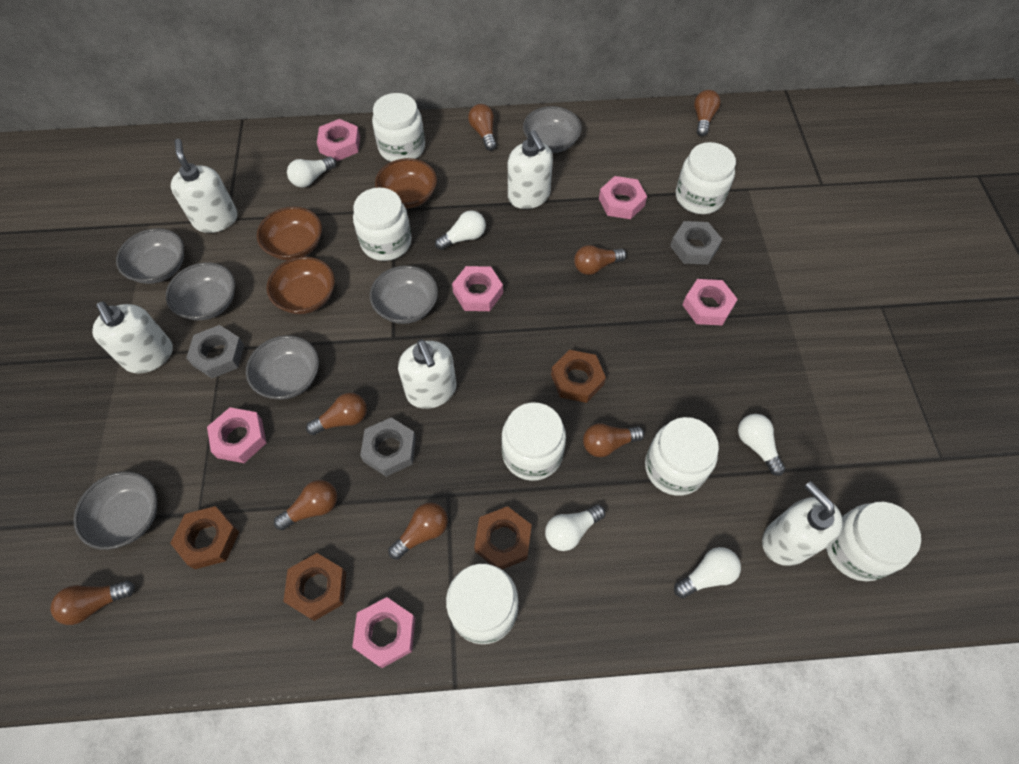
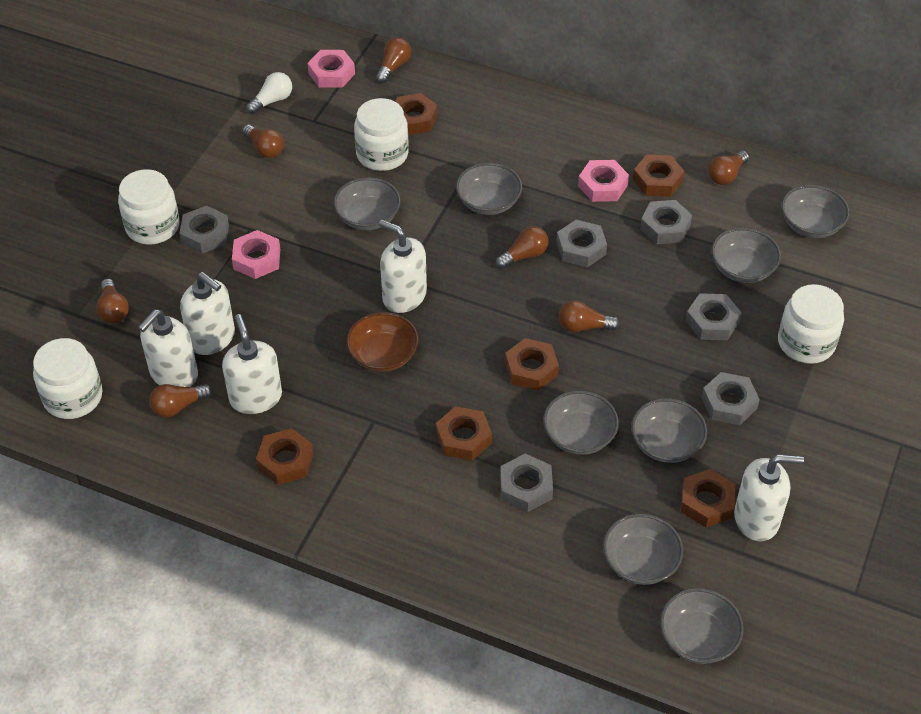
brown bowl: 3 -> 1
brown light bulb: 8 -> 7
brown nut: 4 -> 6
grey bowl: 6 -> 8
grey nut: 3 -> 6
pink nut: 6 -> 3
white jar: 7 -> 4
white light bulb: 5 -> 1

